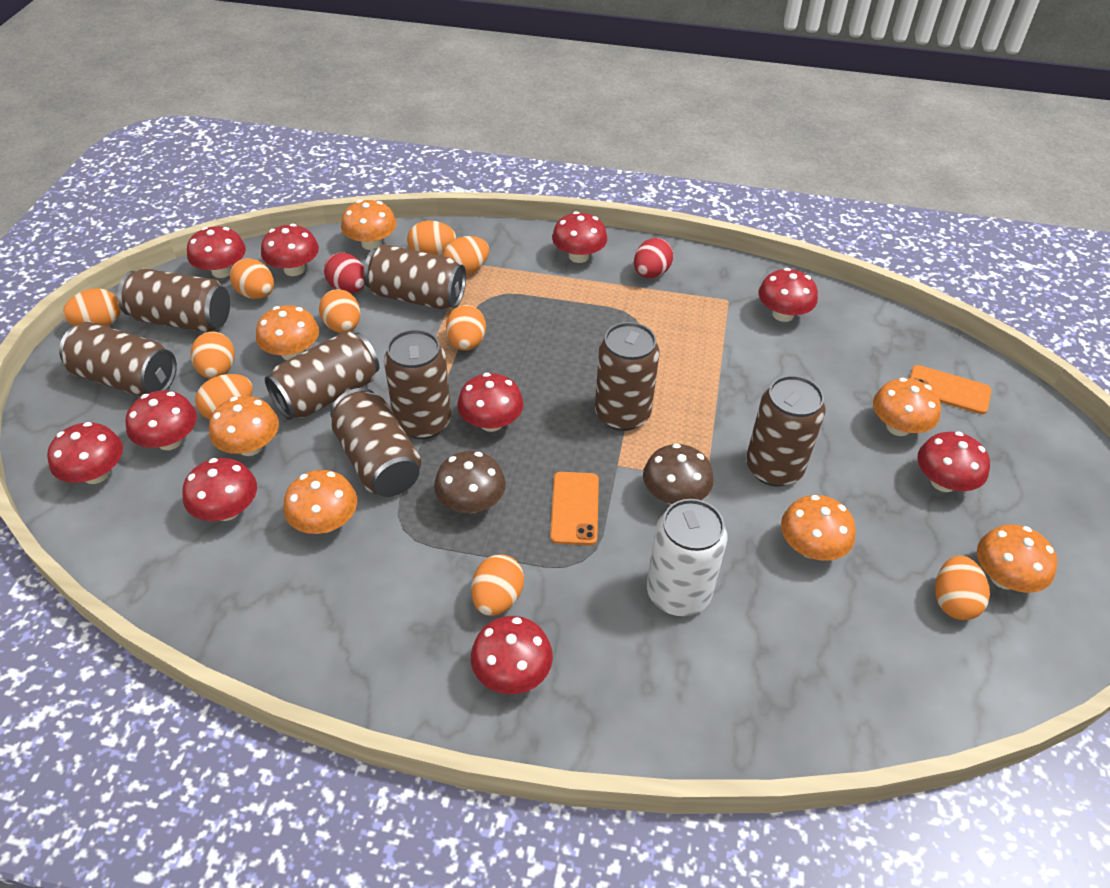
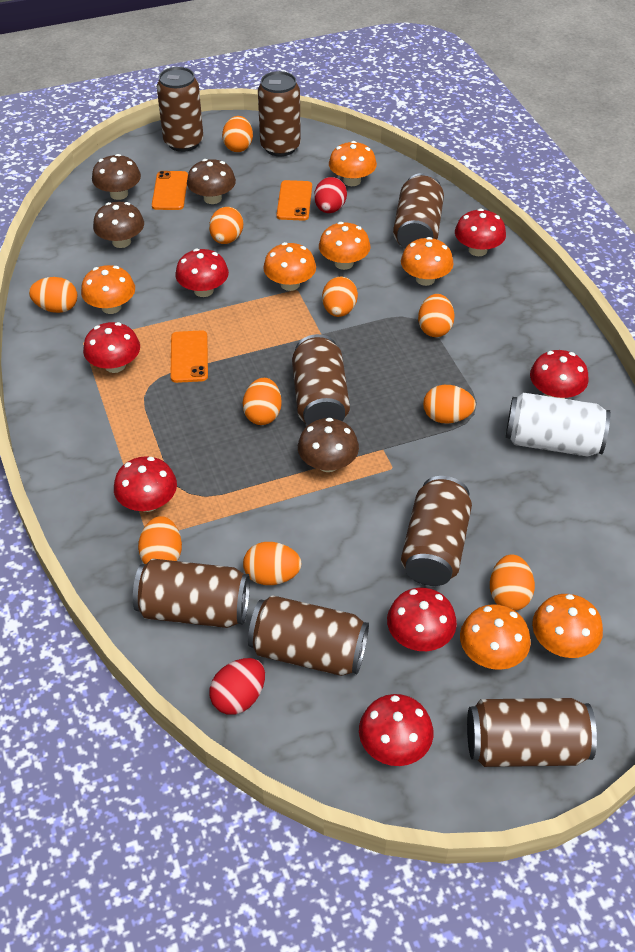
brown mushroom: 2 -> 4
orange phone: 2 -> 3
red mushroom: 10 -> 7

